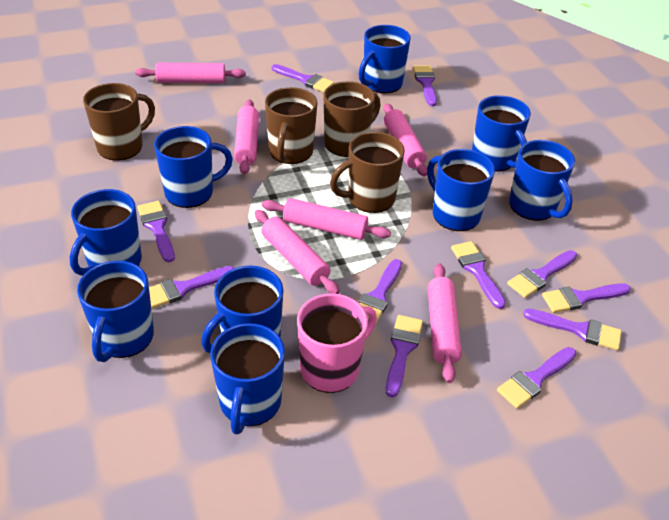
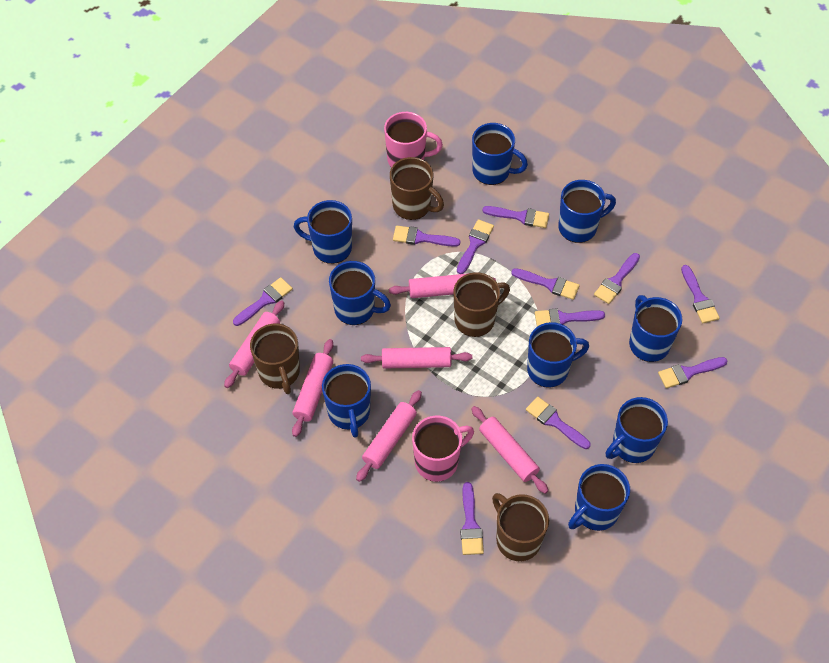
pink mug: 1 -> 2

